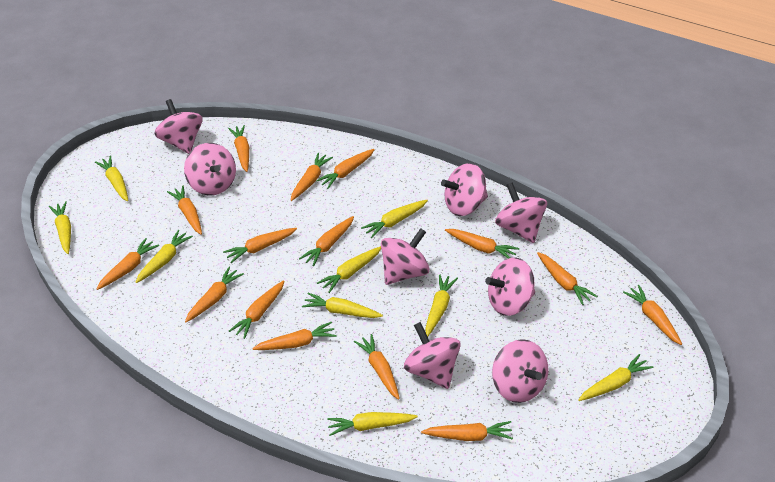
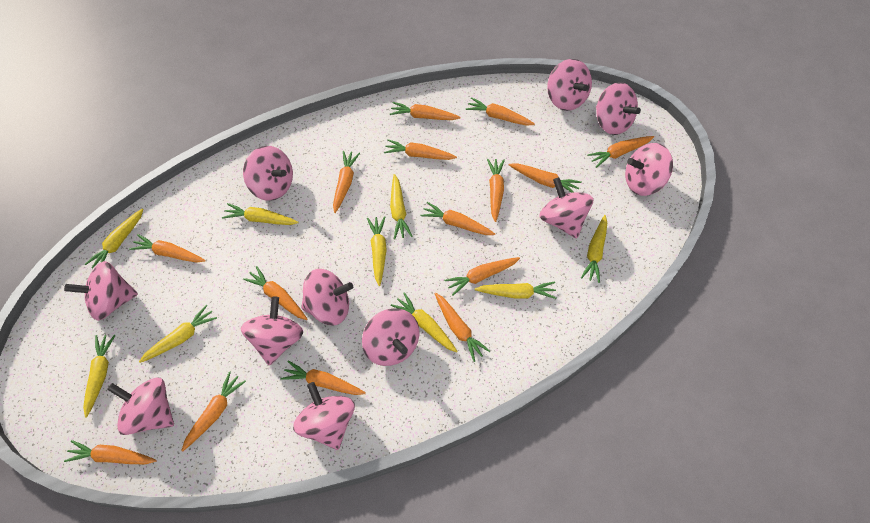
pink spinning top: 8 -> 11

